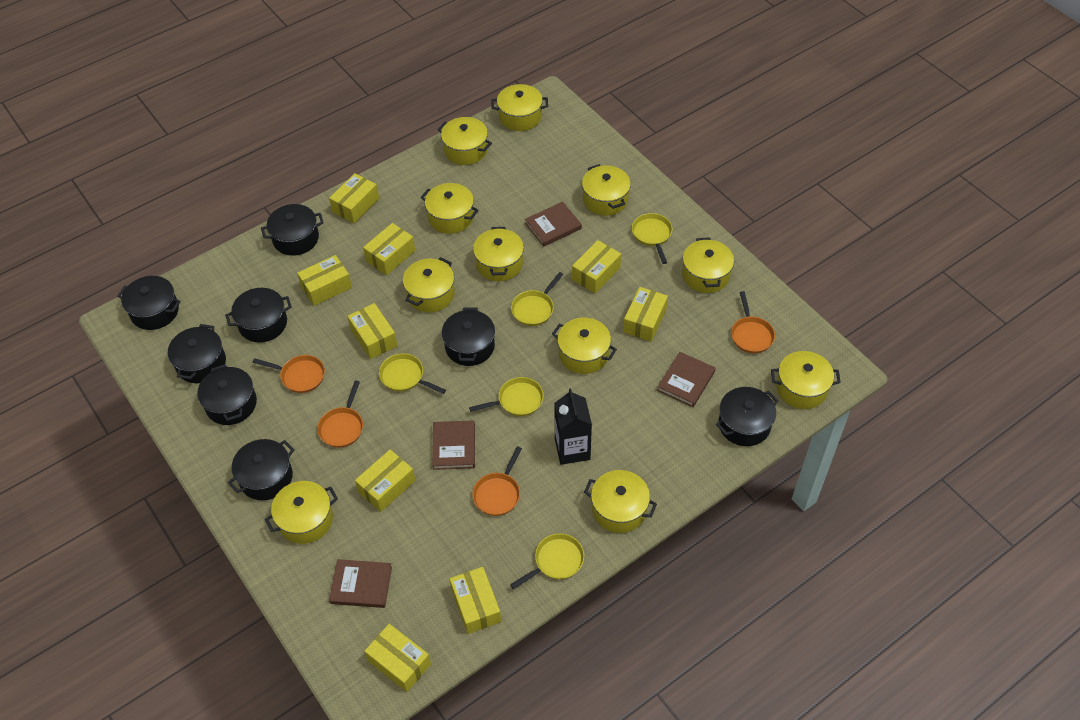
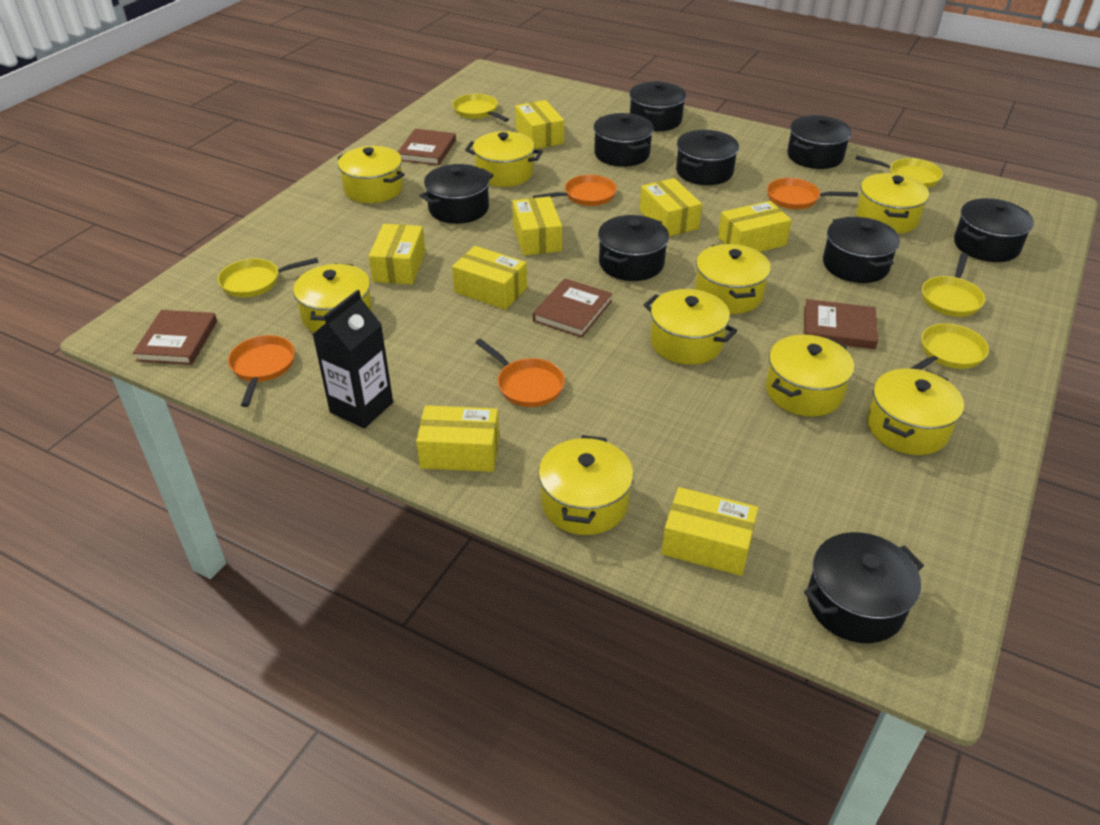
black pot: 8 -> 9
yellow box: 9 -> 8
yellow pot: 11 -> 9

